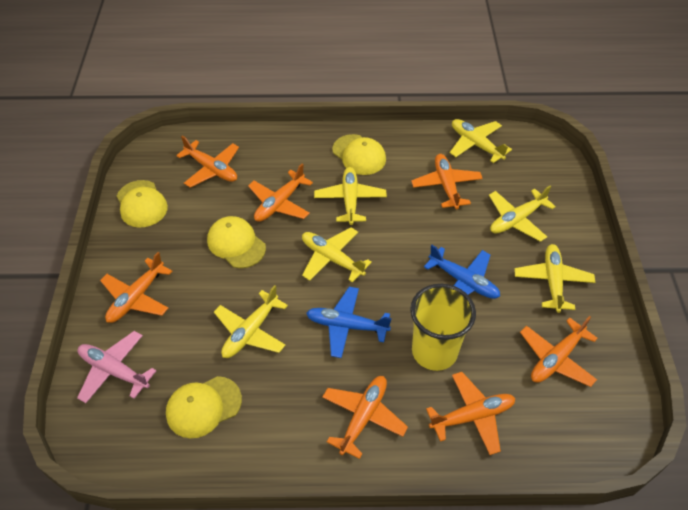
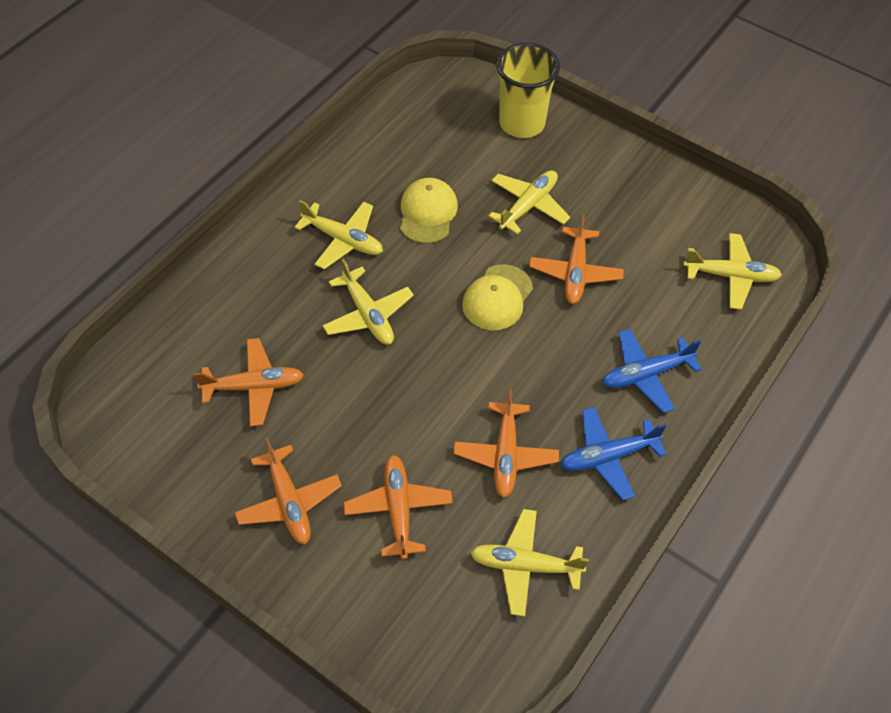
orange plane: 7 -> 5
pink plane: 1 -> 0
yellow cap: 4 -> 2
yellow plane: 6 -> 5

